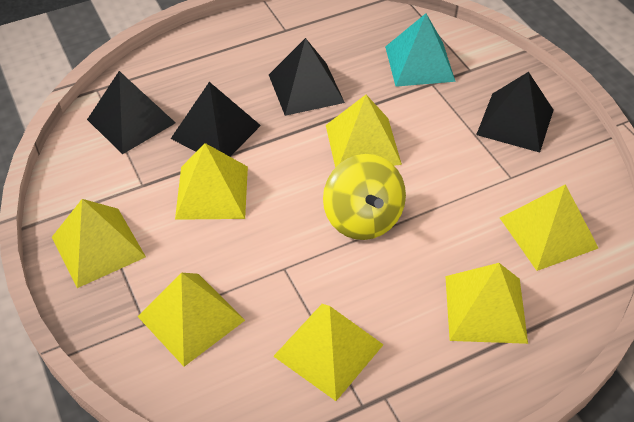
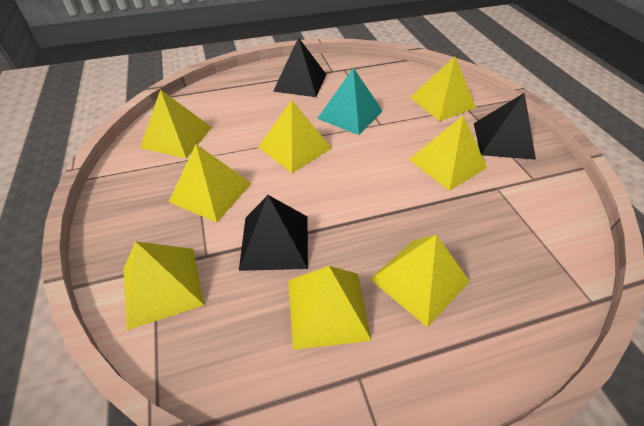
black pyramid: 4 -> 3
yellow pyramid: 7 -> 8
yellow spinning top: 1 -> 0

